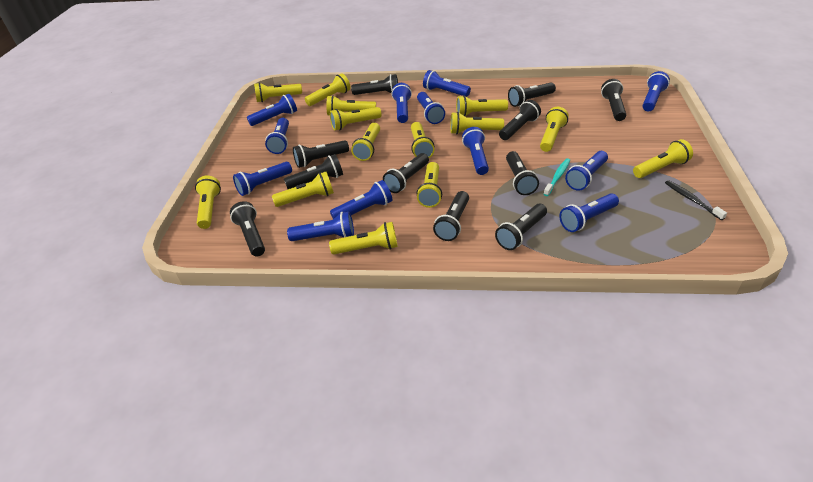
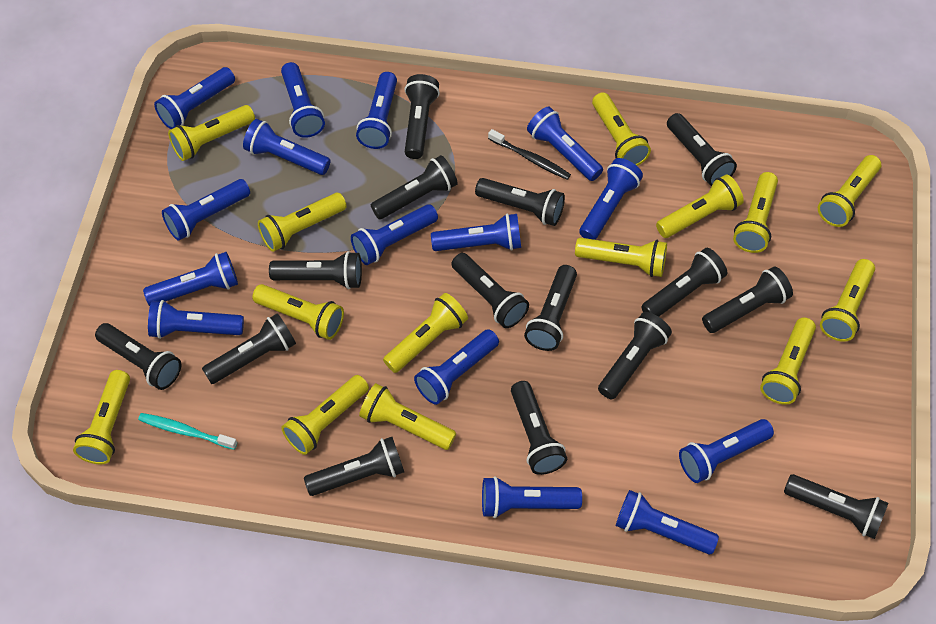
black flashlight: 11 -> 15
blue flashlight: 12 -> 15

